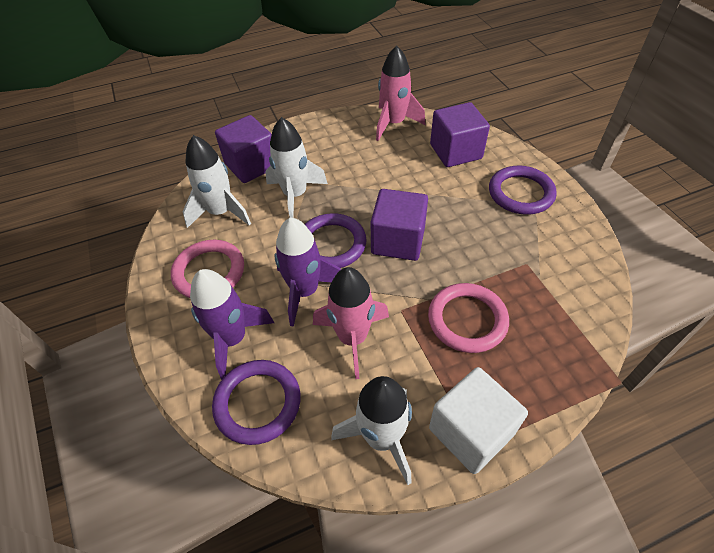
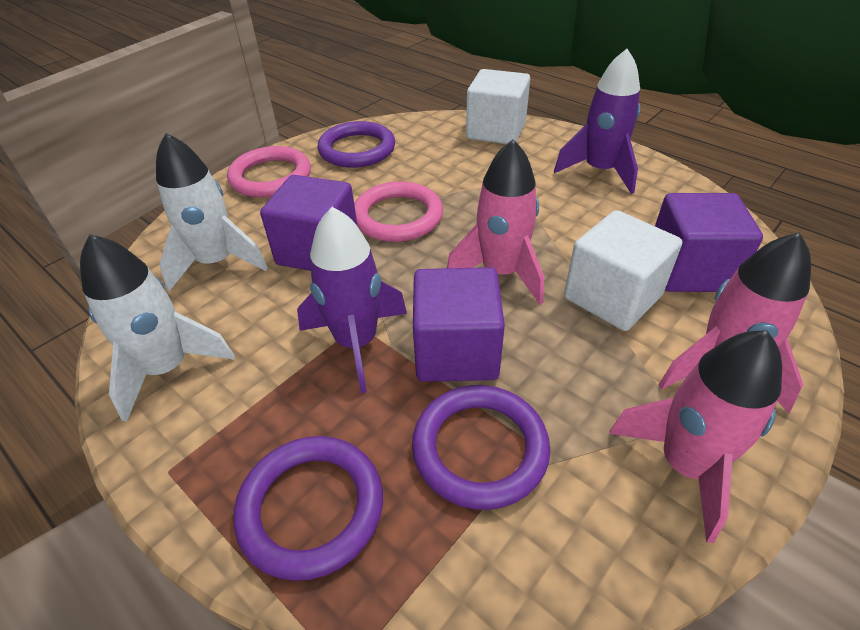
pink rocket: 2 -> 3
white cube: 1 -> 2
white rocket: 3 -> 2

